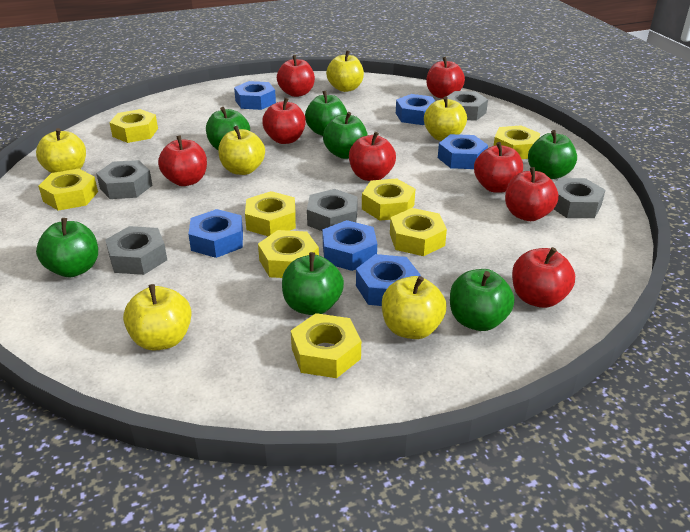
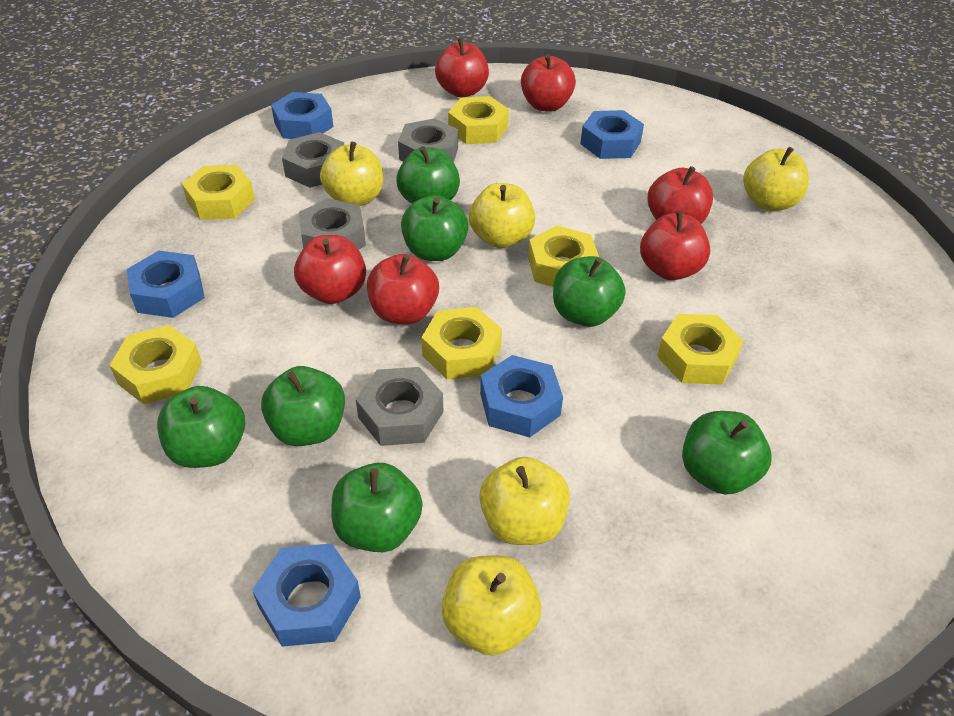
blue nut: 6 -> 5
grey nut: 5 -> 4
red apple: 8 -> 6
yellow apple: 6 -> 5
yellow nut: 8 -> 6

